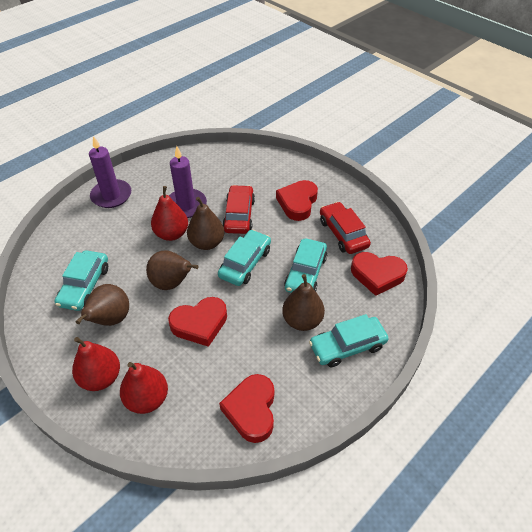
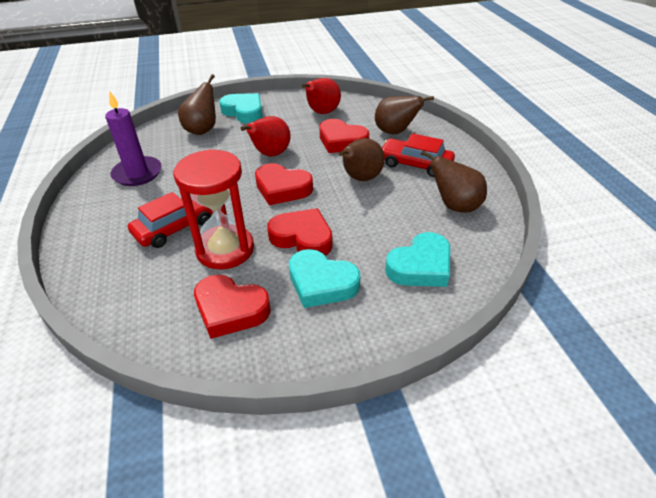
purple candle: 2 -> 1
red hourglass: 0 -> 1
red pear: 3 -> 2
turquoise car: 4 -> 0
turquoise heart: 0 -> 3

